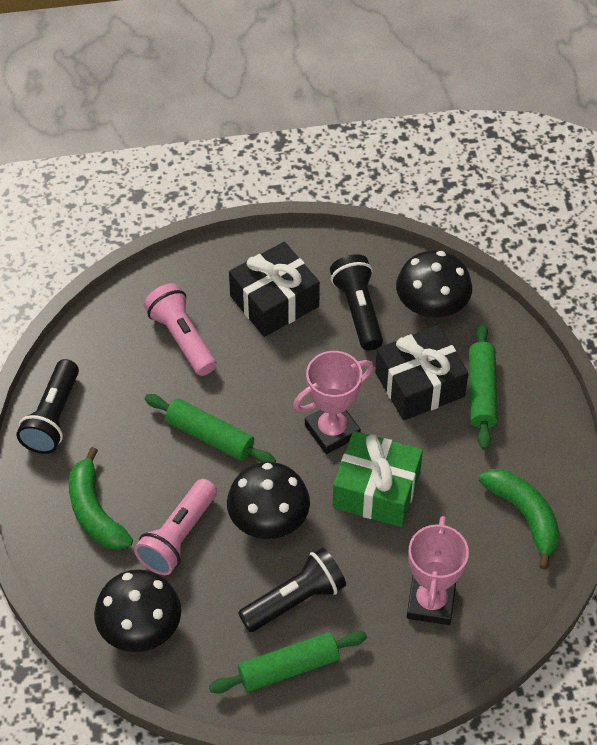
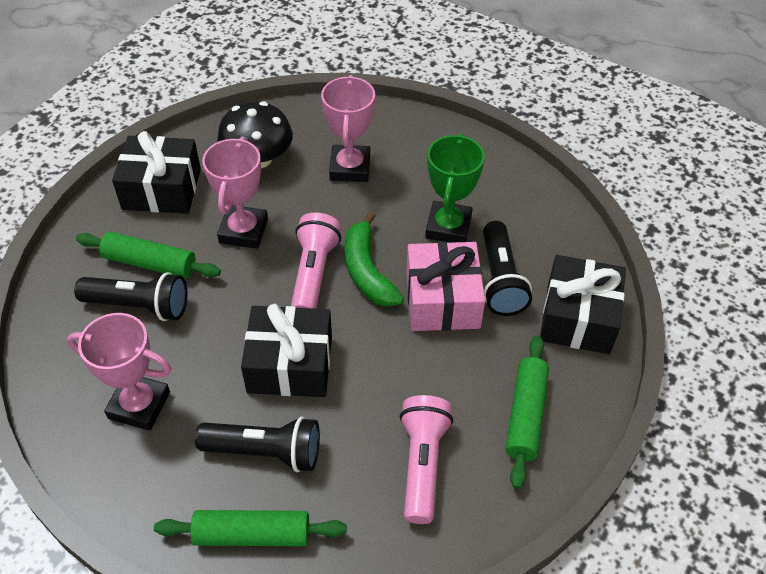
black gift: 2 -> 3
black mushroom: 3 -> 1
green banana: 2 -> 1
green gift: 1 -> 0
green trophy: 0 -> 1
pink gift: 0 -> 1
pink trophy: 2 -> 3

